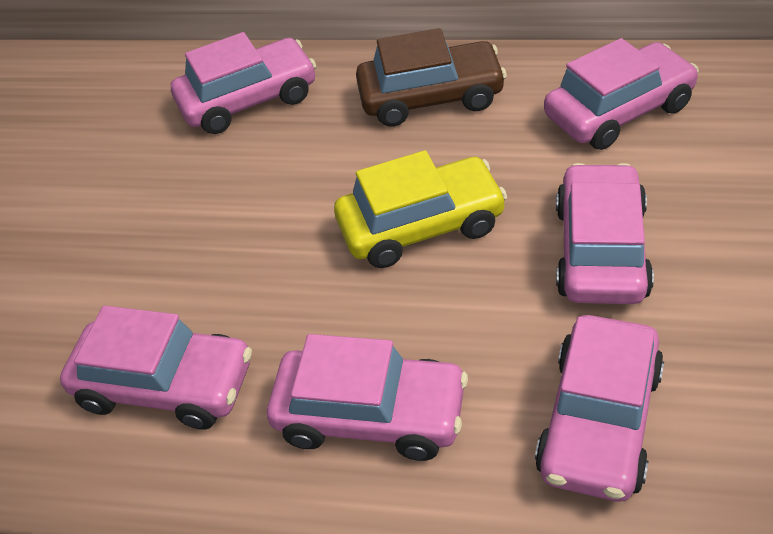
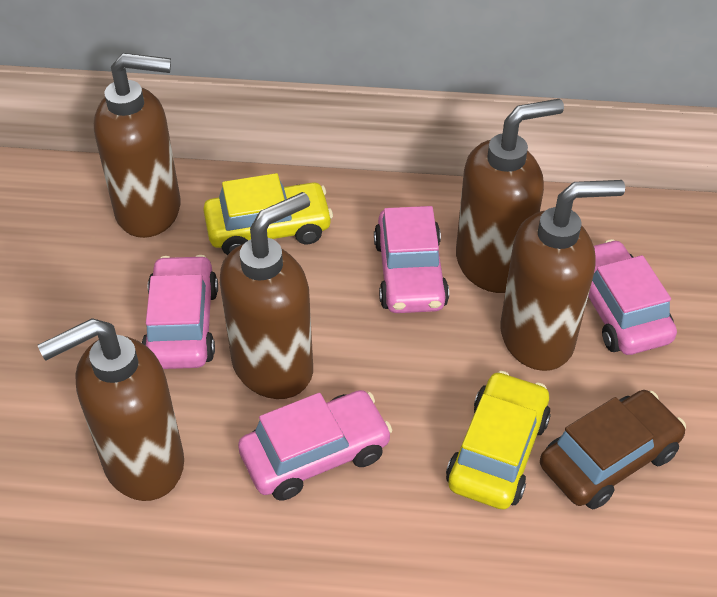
brown soap dispenser: 0 -> 5
pink car: 6 -> 4
yellow car: 1 -> 2

